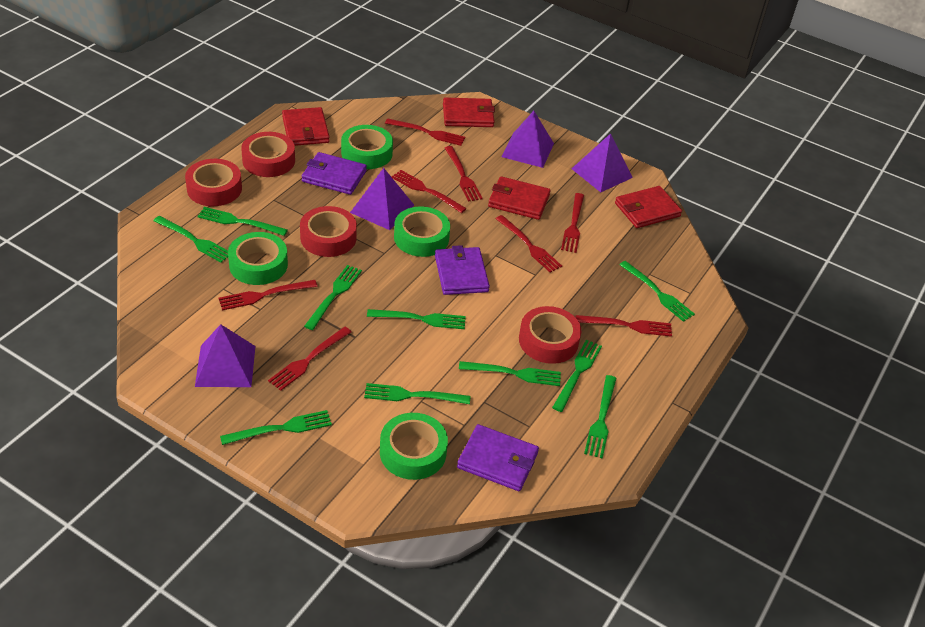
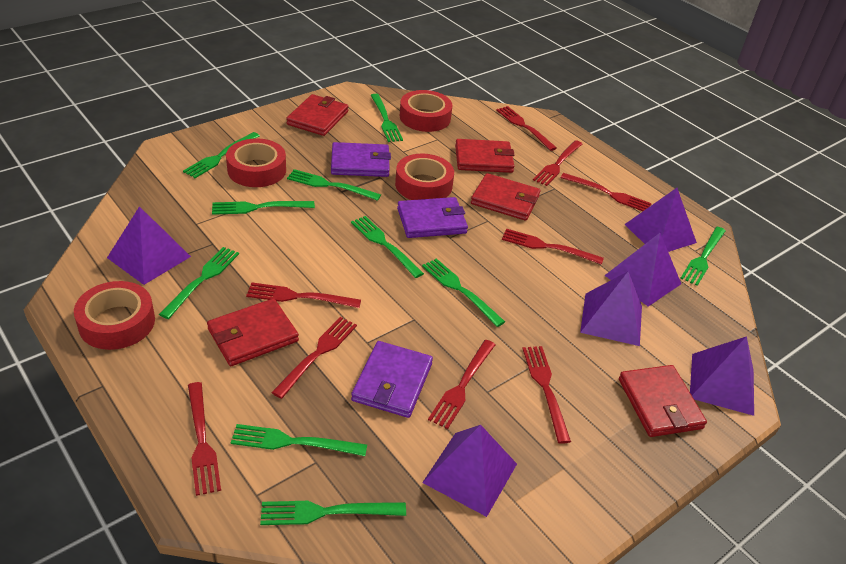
green tape: 4 -> 0
purple pyramid: 4 -> 6
red fork: 8 -> 9
red wallet: 4 -> 5

